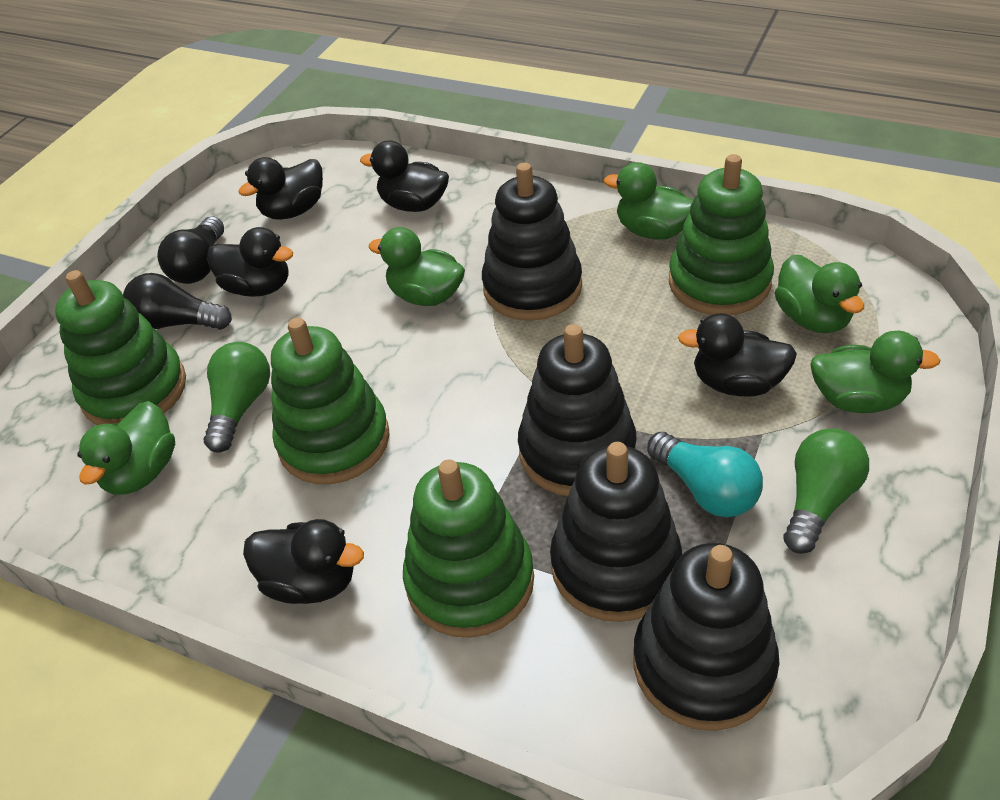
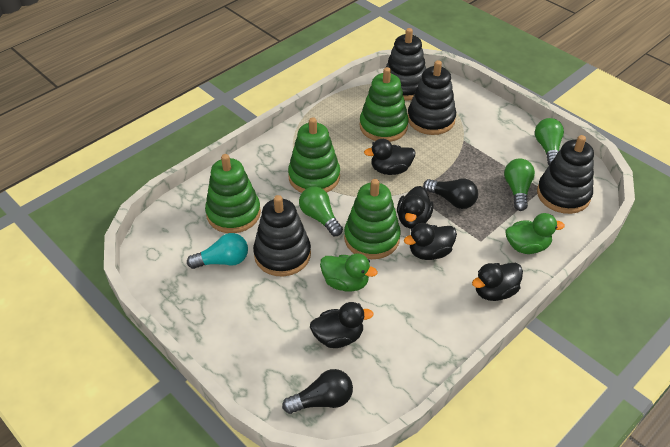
green duck: 5 -> 2
green light bulb: 2 -> 3

